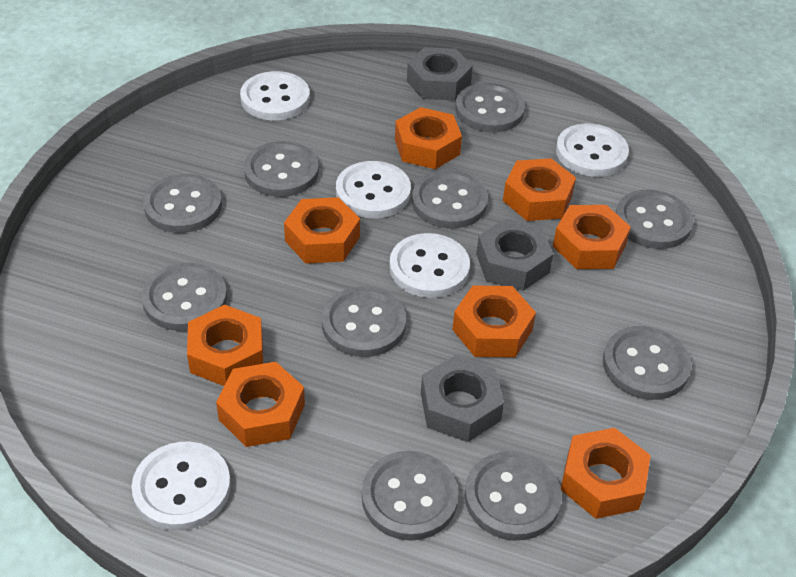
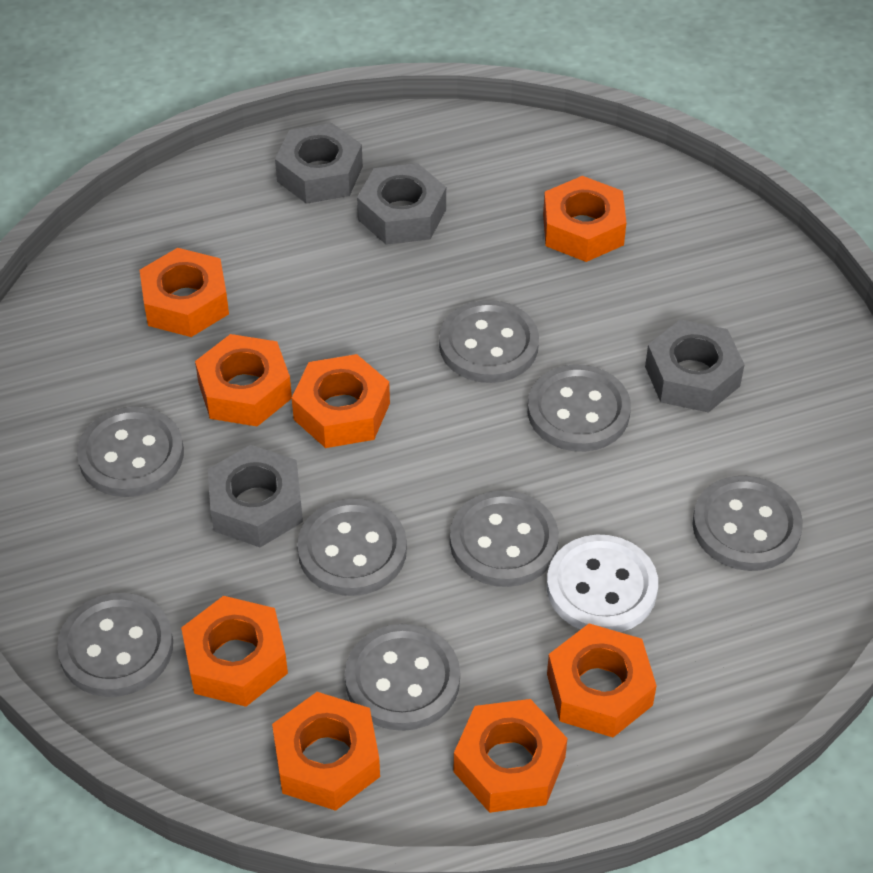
grey button: 10 -> 8
grey nut: 3 -> 4
white button: 5 -> 1

